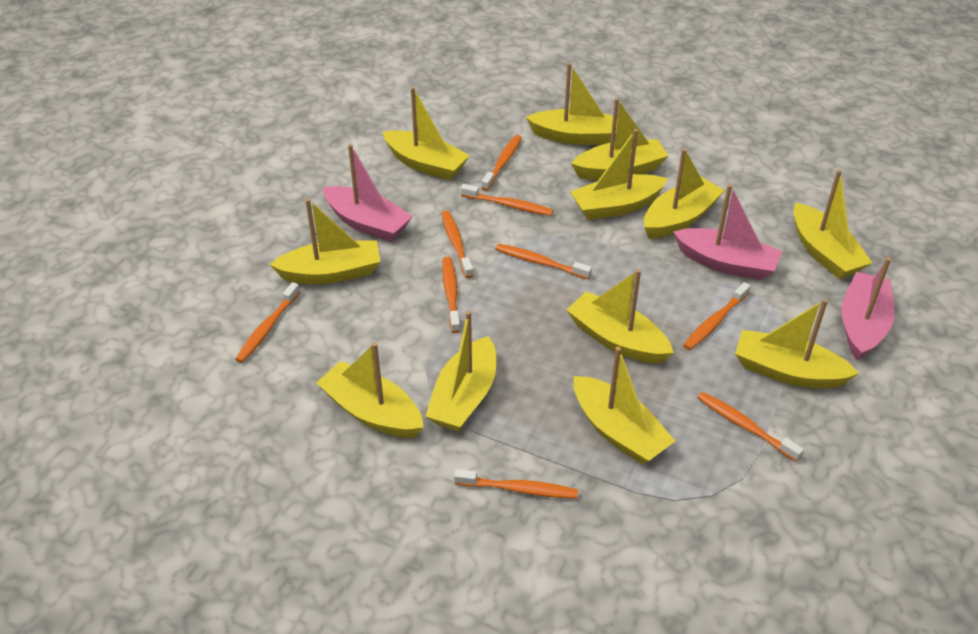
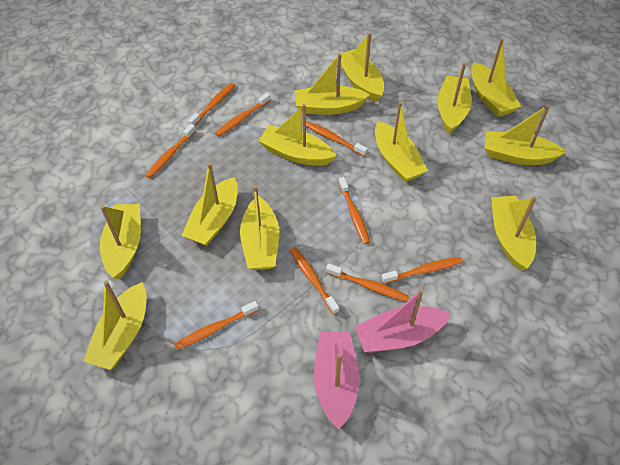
pink boat: 3 -> 2

